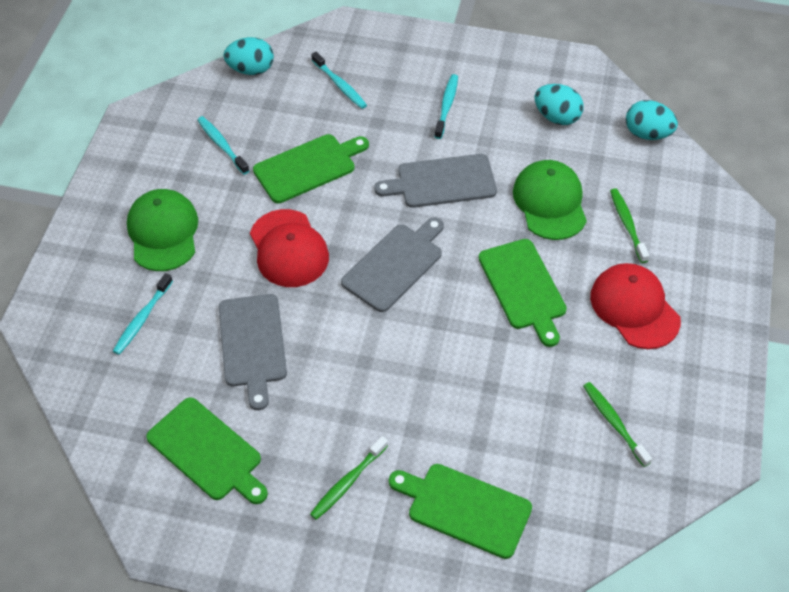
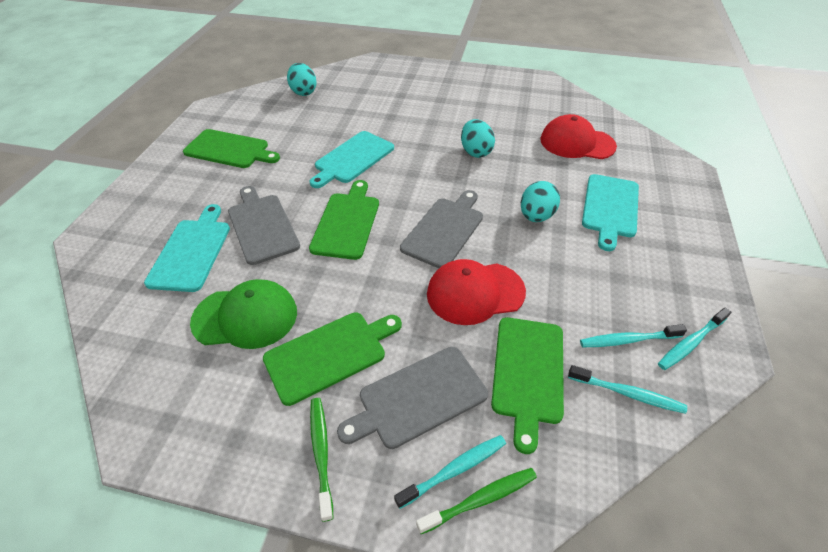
green cap: 2 -> 1
green toothbrush: 3 -> 2
turquoise cutting board: 0 -> 3

